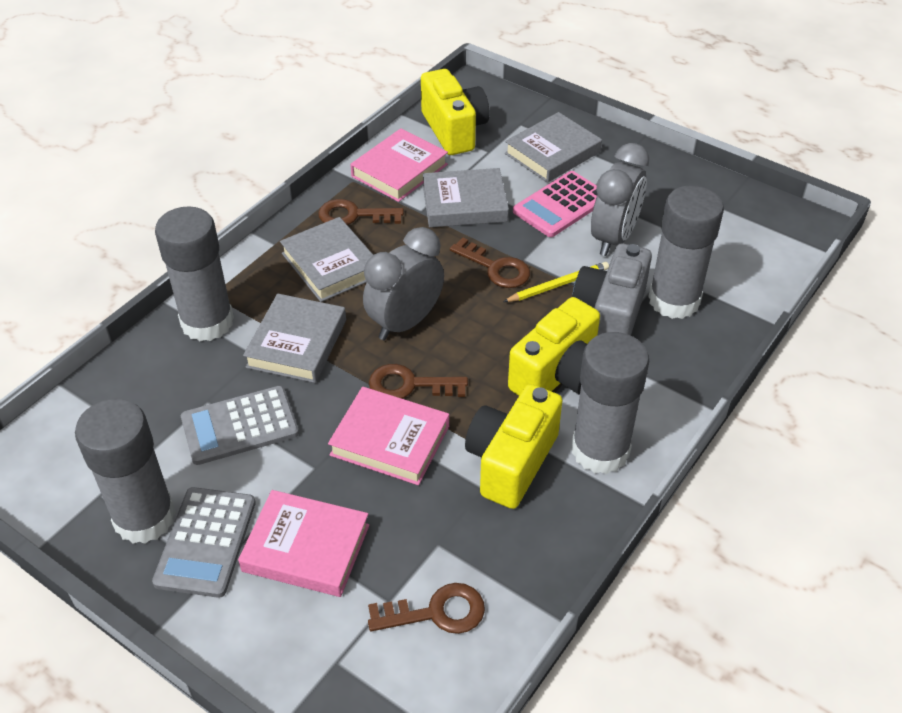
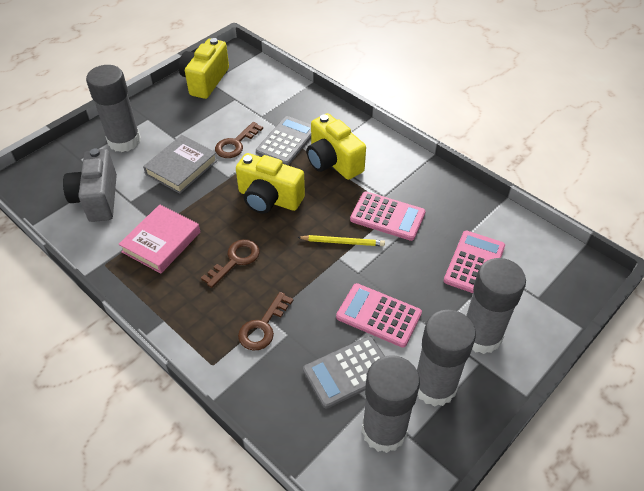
brown key: 4 -> 3
grey book: 4 -> 1
grey clock: 2 -> 0
pink book: 3 -> 1
pink calculator: 1 -> 3

